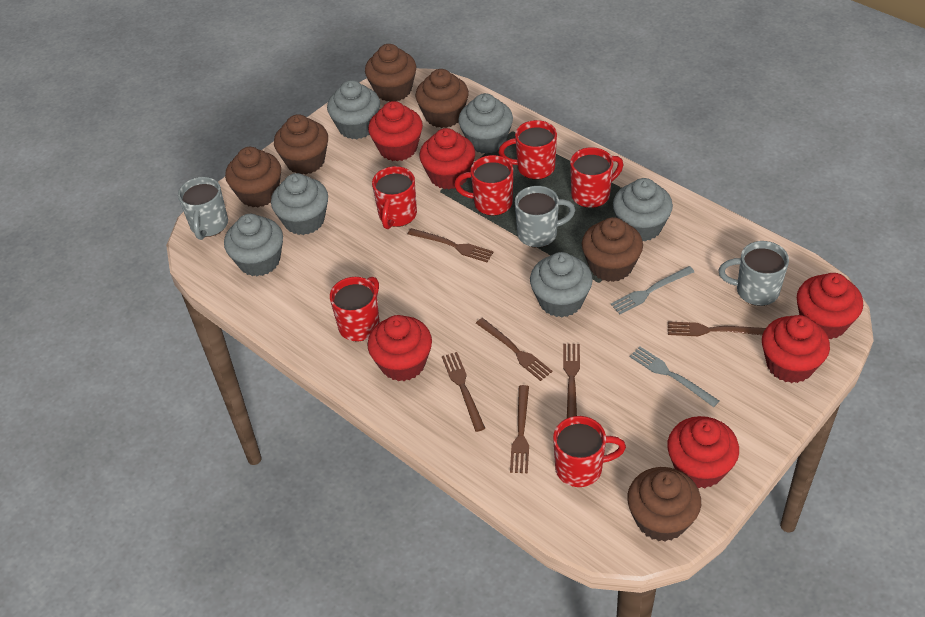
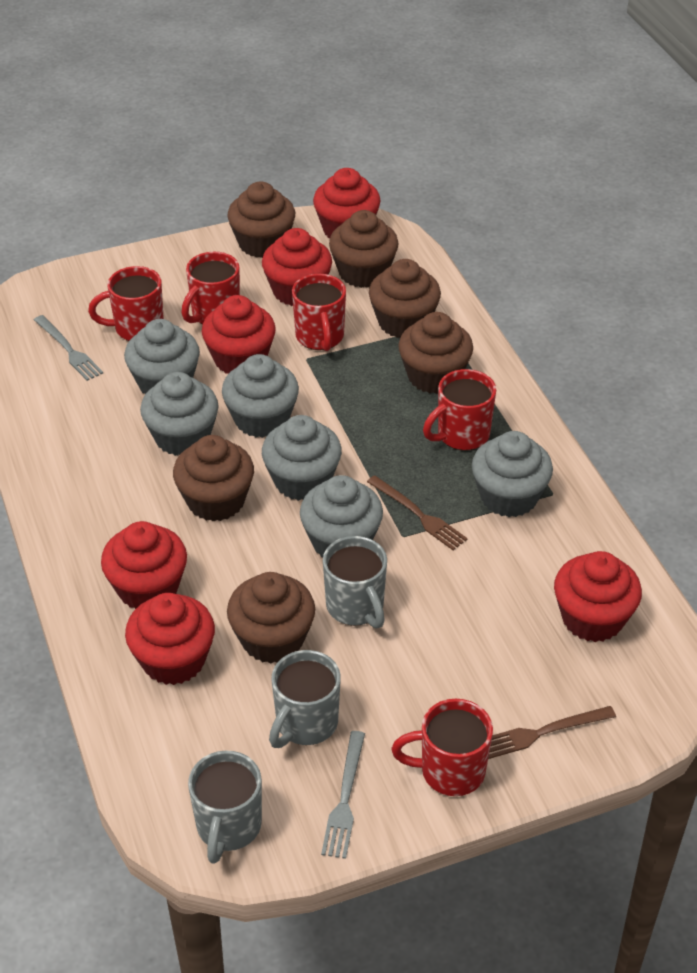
brown fork: 6 -> 2
red mug: 6 -> 5

